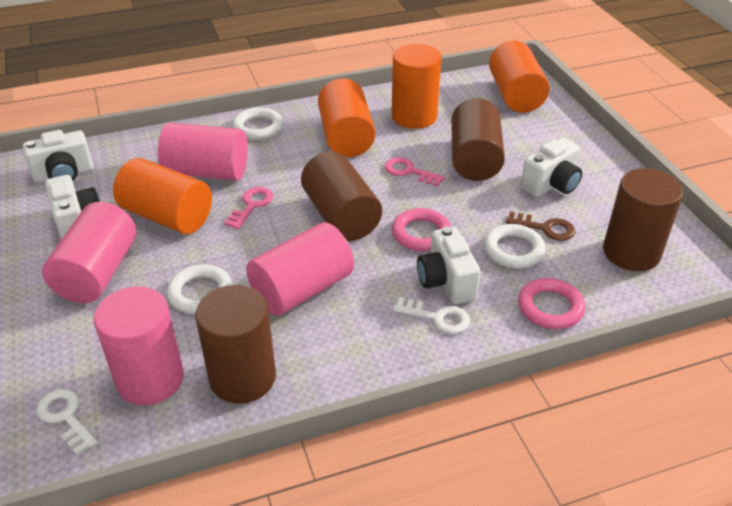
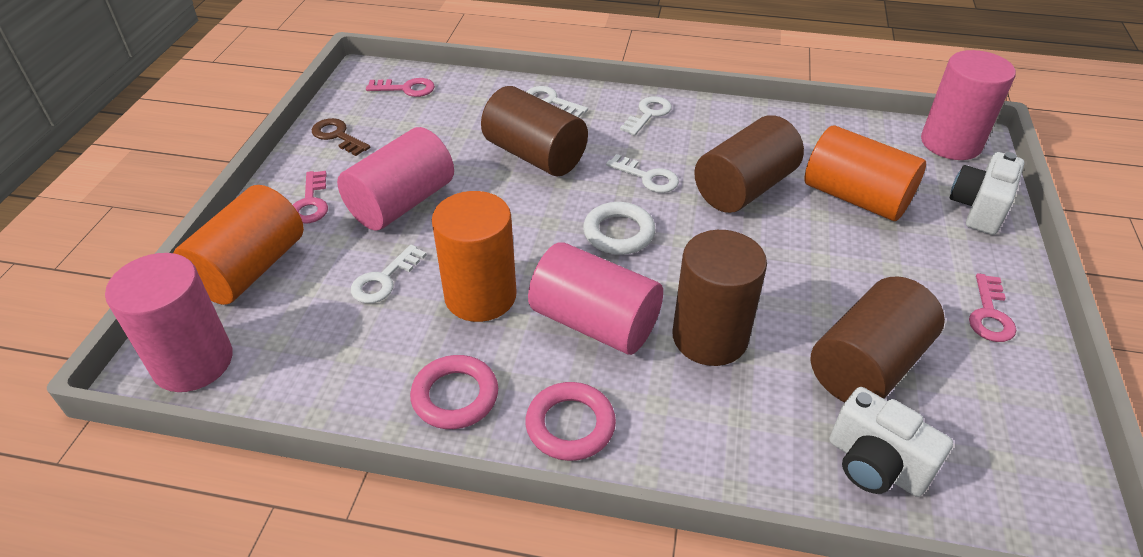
orange cylinder: 4 -> 3
pink key: 2 -> 3
white camera: 4 -> 2
white key: 2 -> 4
white ring: 3 -> 1

